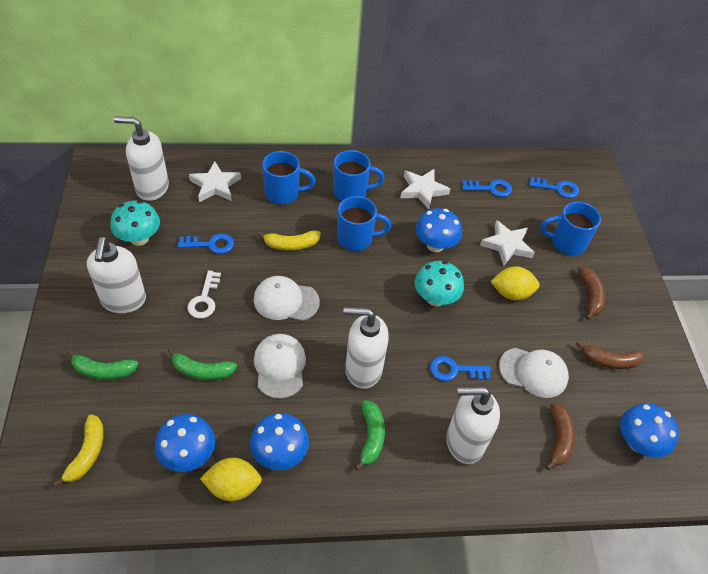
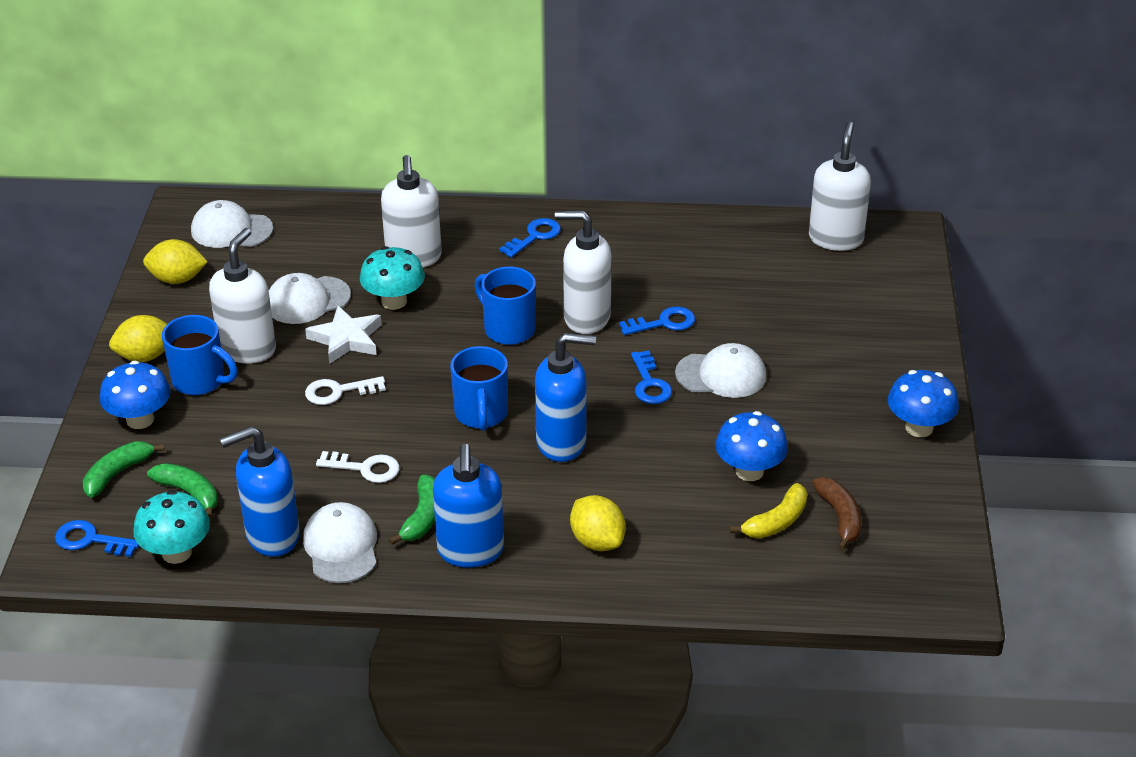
blue mug: 4 -> 3
blue mushroom: 4 -> 3
blue soap dispenser: 0 -> 3
brown banana: 3 -> 1
white cap: 3 -> 4
white key: 1 -> 2
white star: 3 -> 1
yellow banana: 2 -> 1
yellow lemon: 2 -> 3

